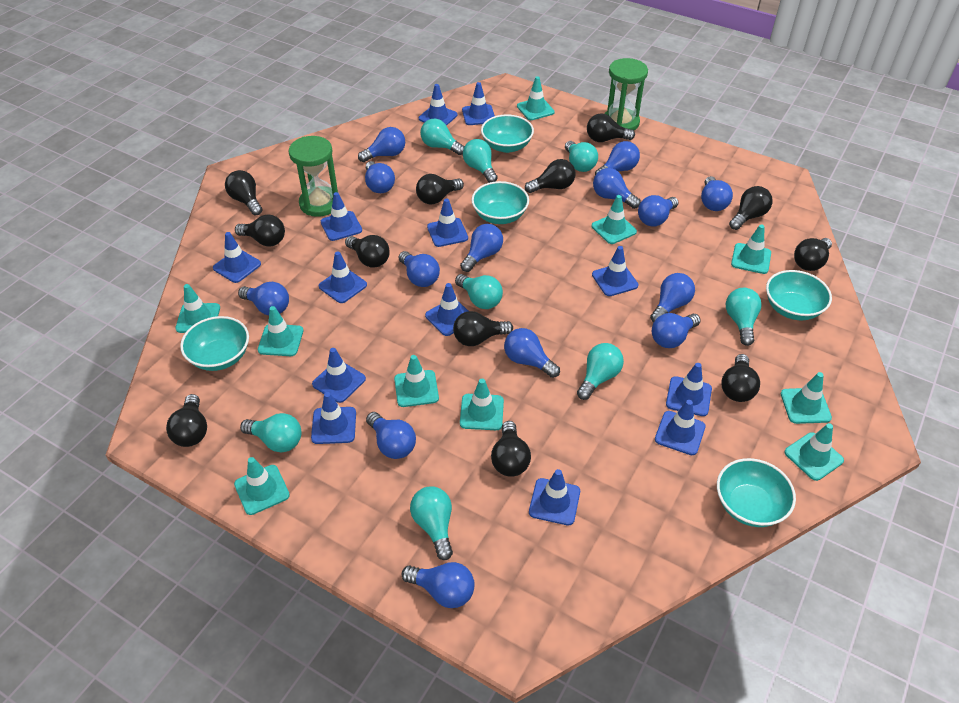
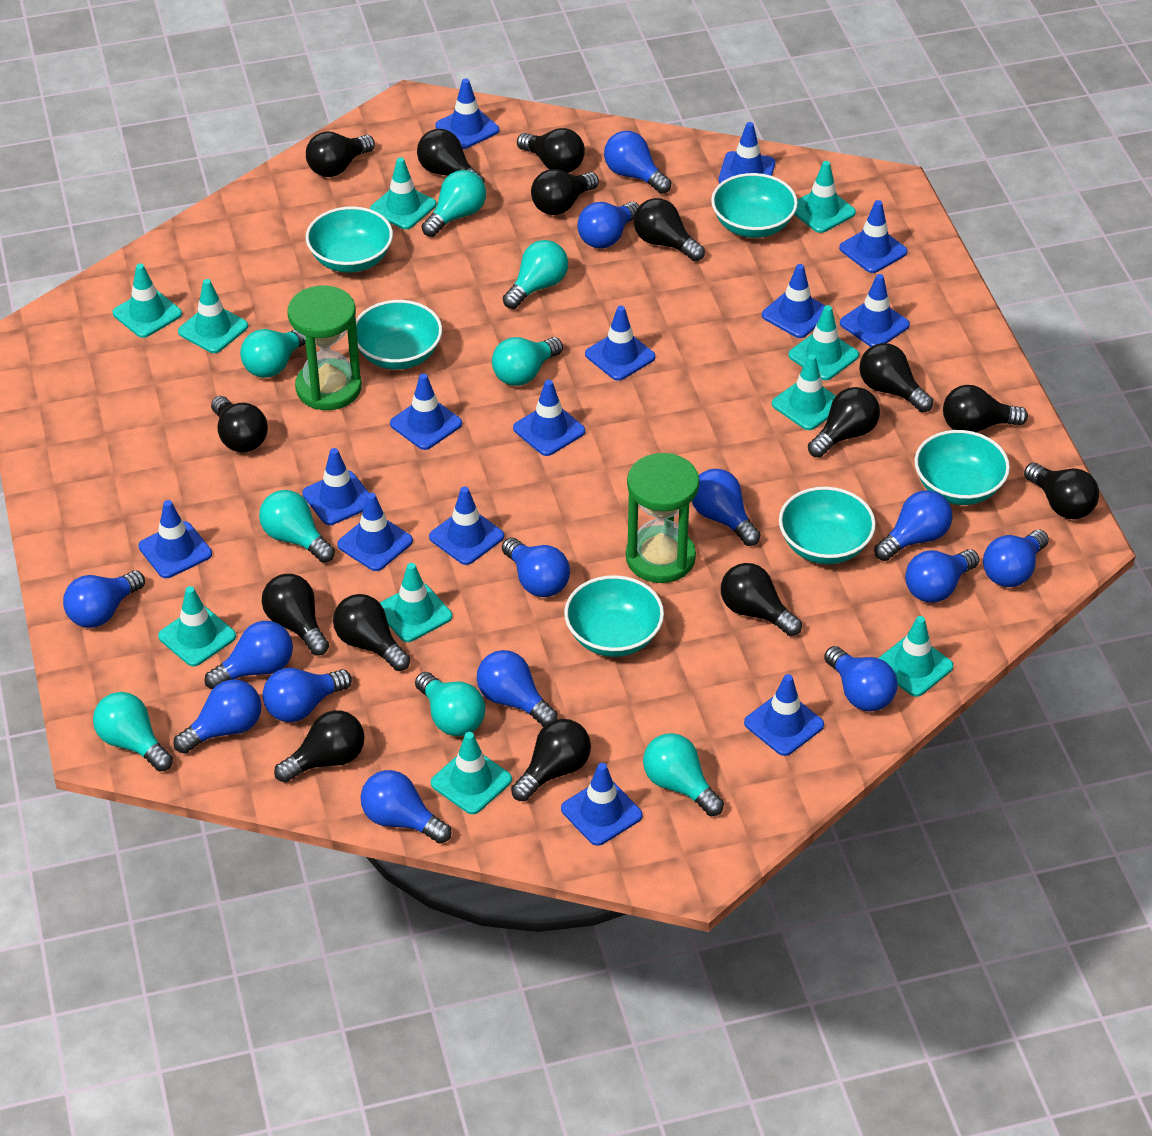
black light bulb: 12 -> 15
blue traffic cone: 13 -> 14
turquoise bowl: 5 -> 6

